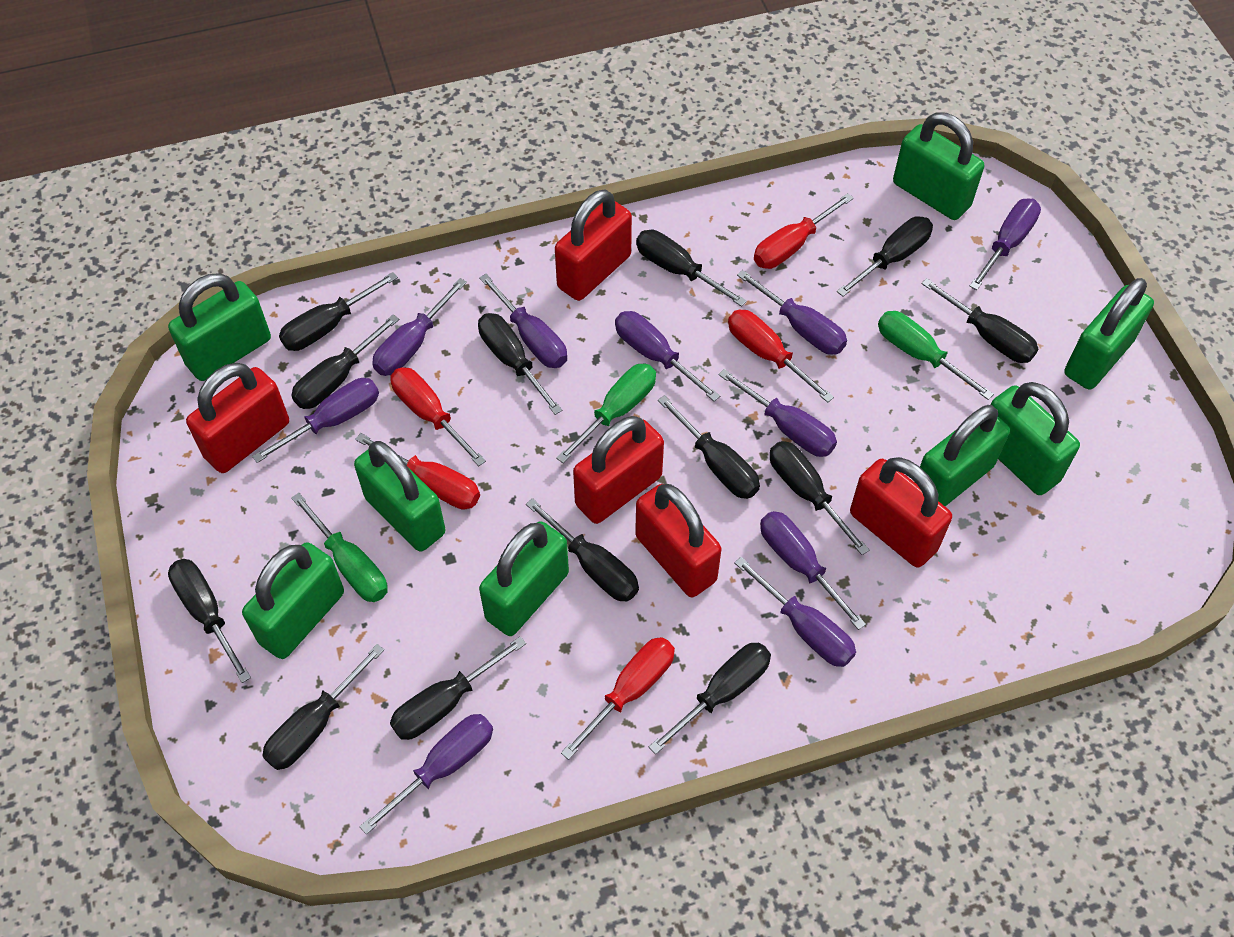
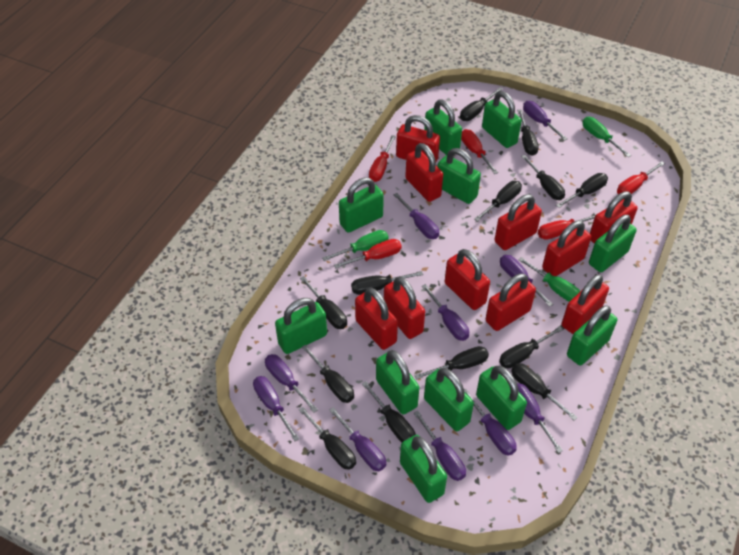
green padlock: 8 -> 11
red padlock: 5 -> 10

